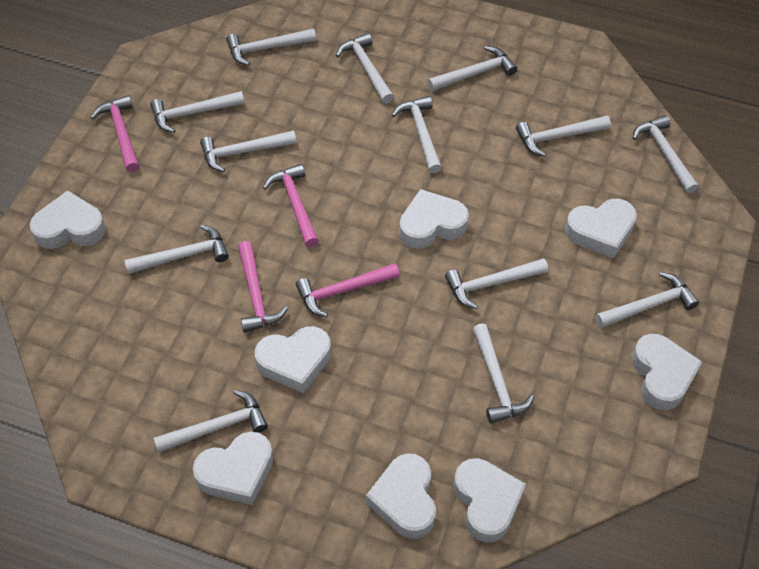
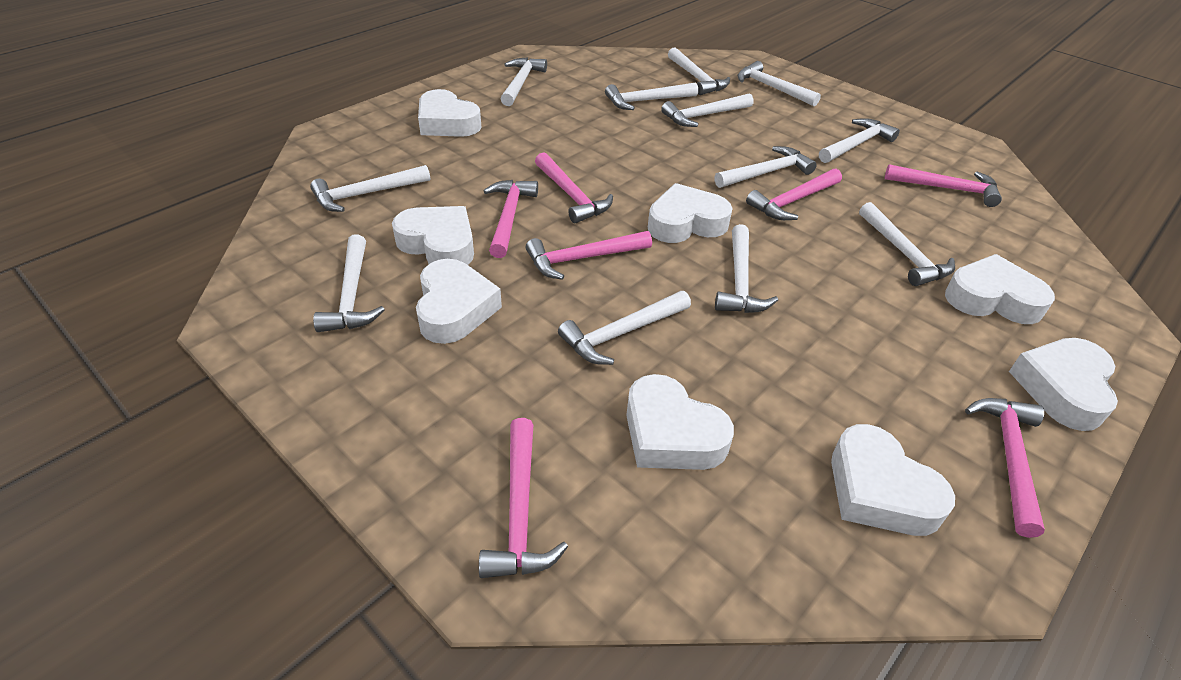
pink hammer: 4 -> 7
white hammer: 13 -> 12

